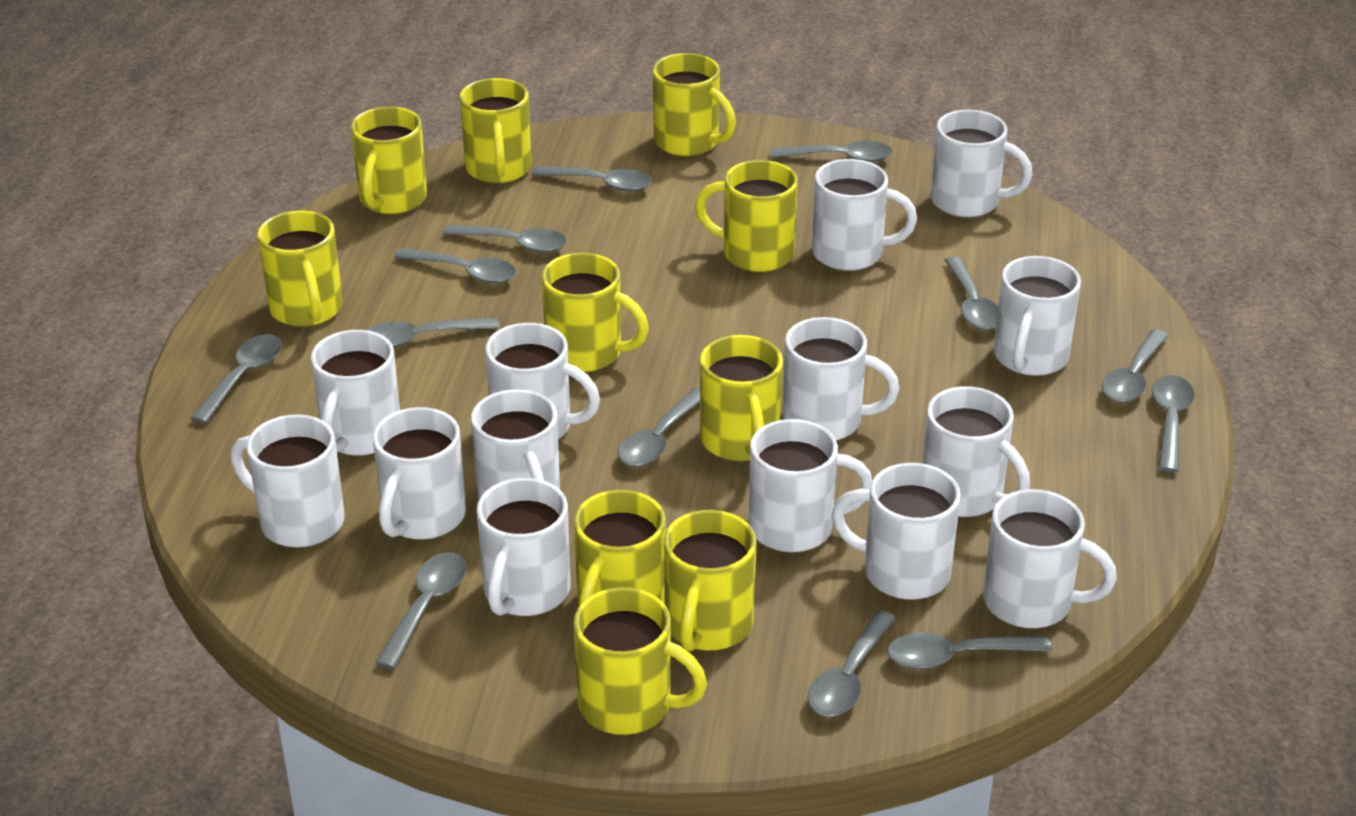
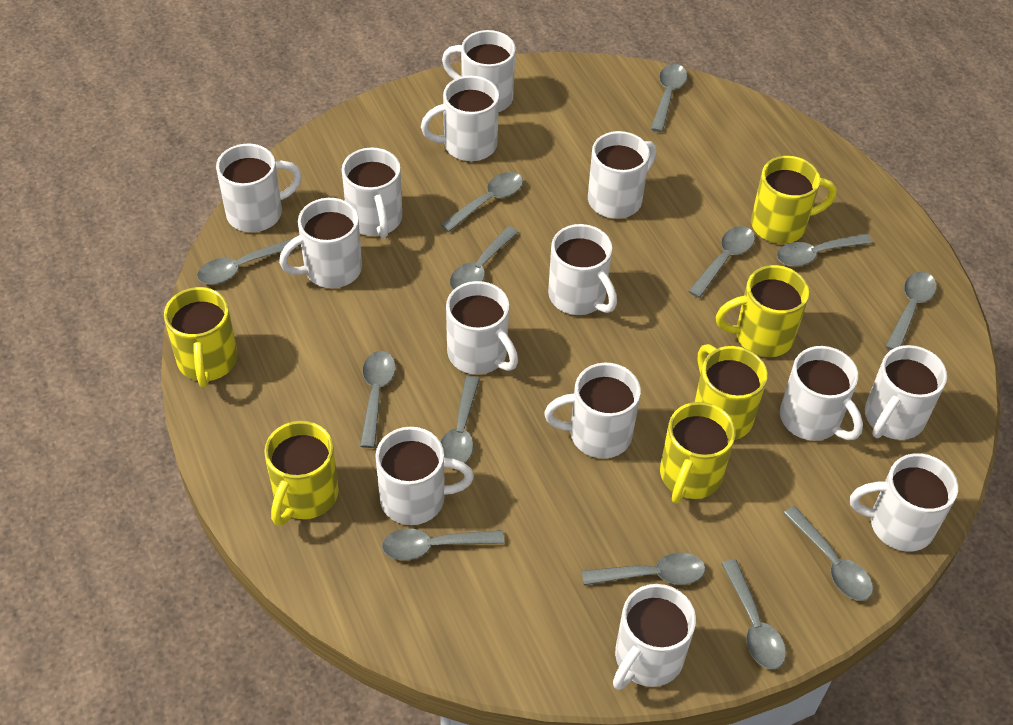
yellow mug: 10 -> 6

